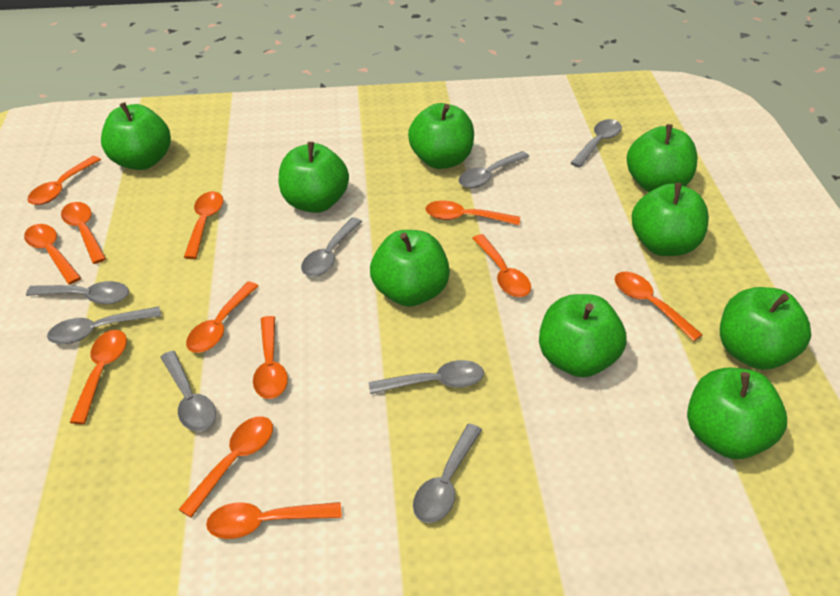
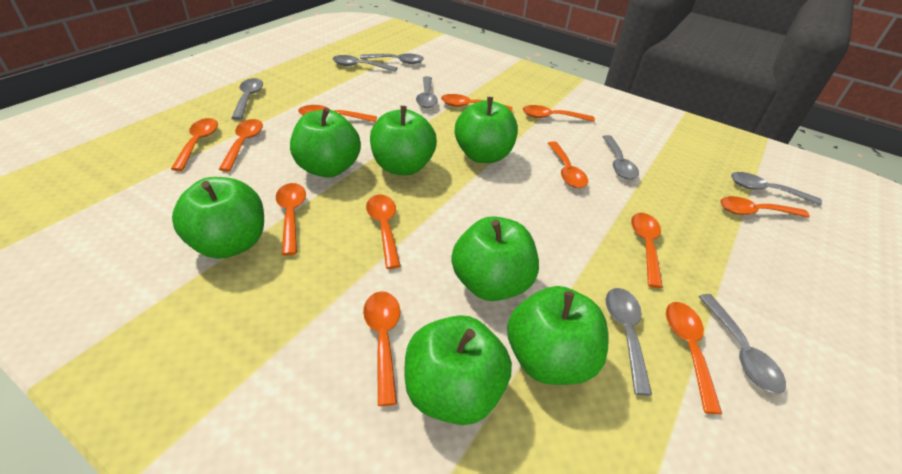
green apple: 9 -> 7

